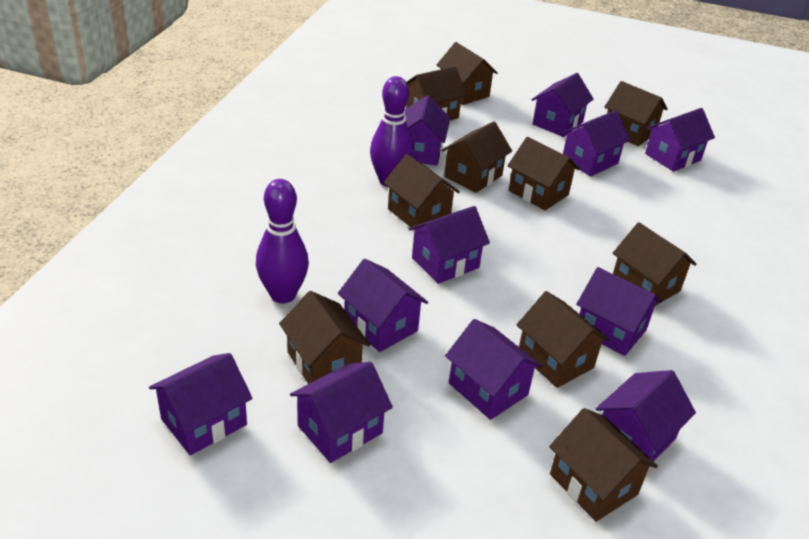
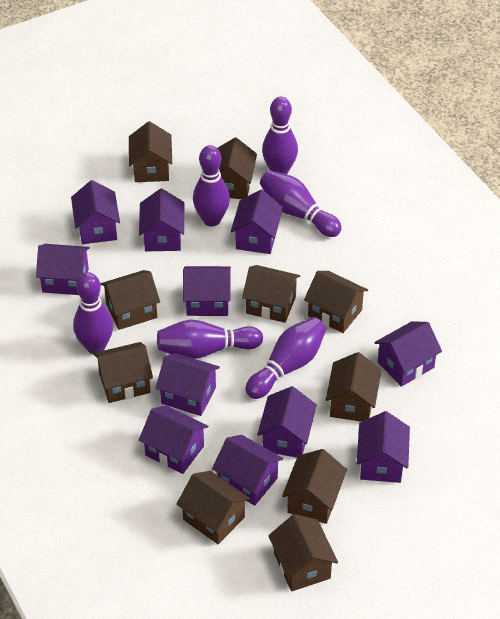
purple bowling pin: 2 -> 6

